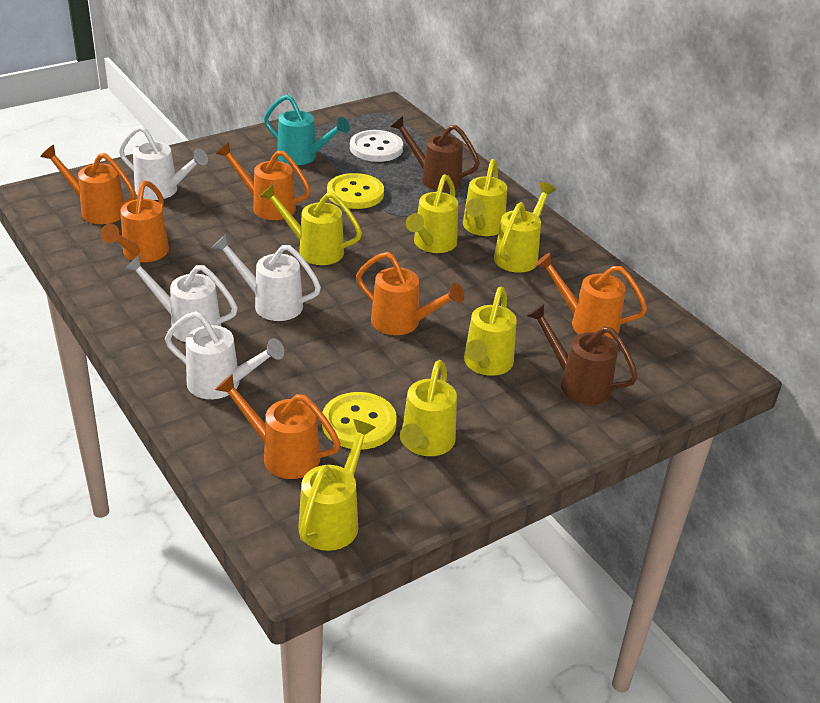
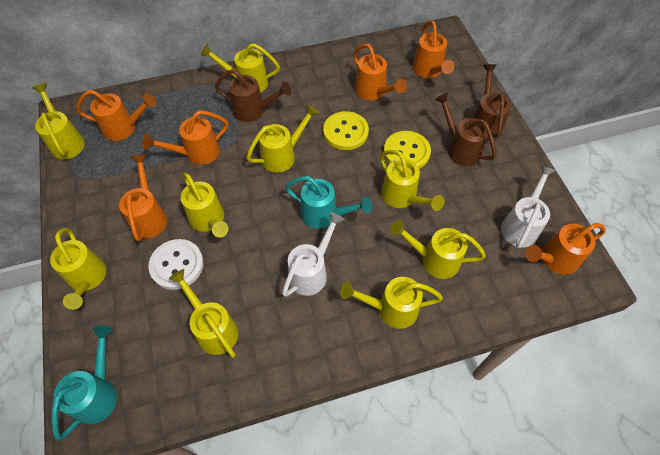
brown watering can: 2 -> 3
turquoise watering can: 1 -> 2
white watering can: 4 -> 2
yellow watering can: 7 -> 9

